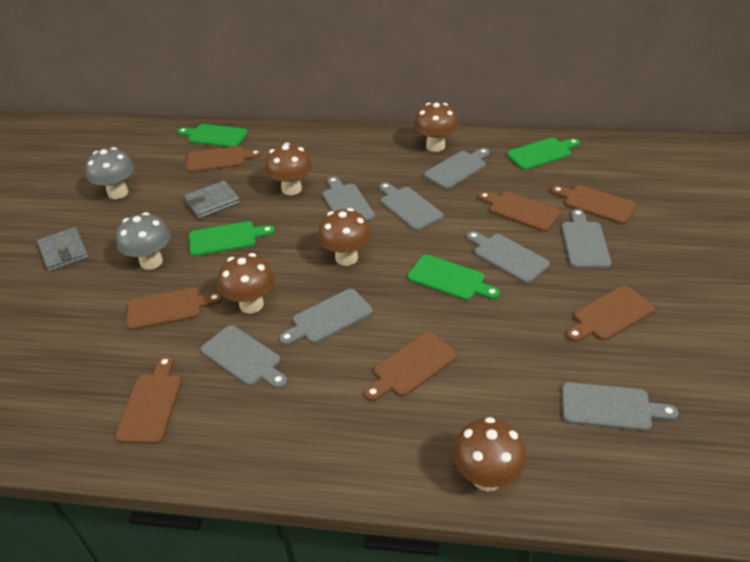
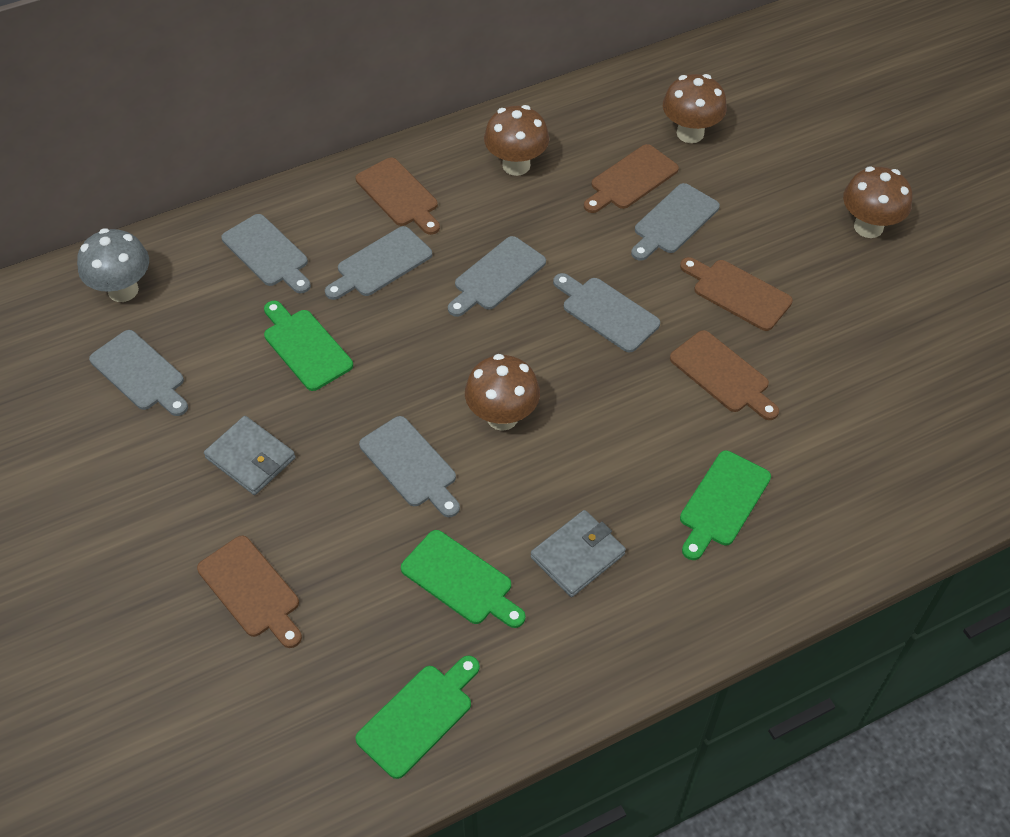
brown cutting board: 7 -> 5
brown mushroom: 5 -> 4
grey cutting board: 8 -> 7
grey mushroom: 2 -> 1

